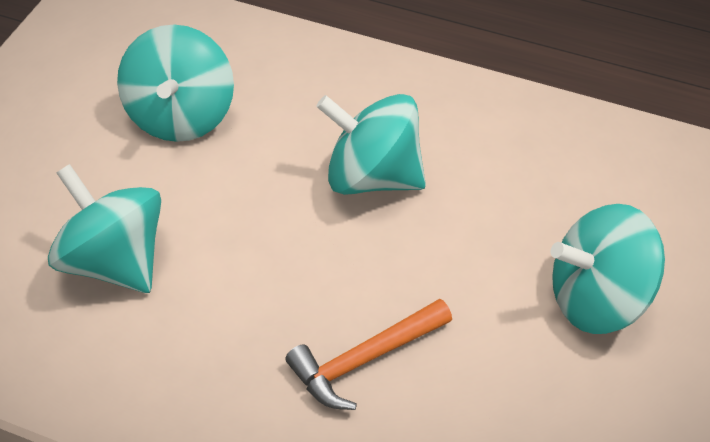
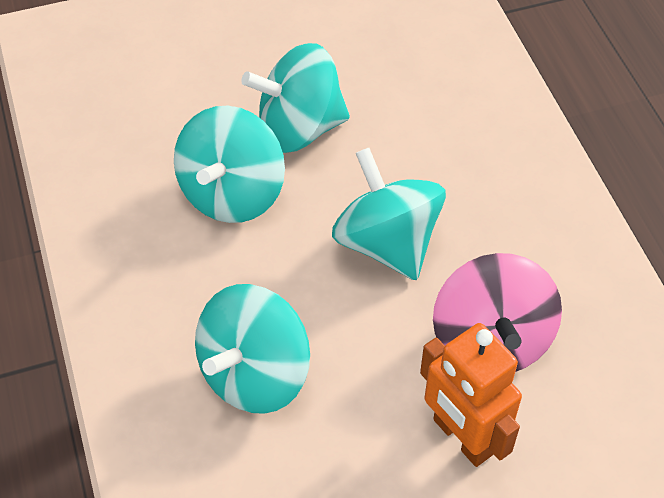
orange hammer: 1 -> 0
orange robot: 0 -> 1
pink spinning top: 0 -> 1

